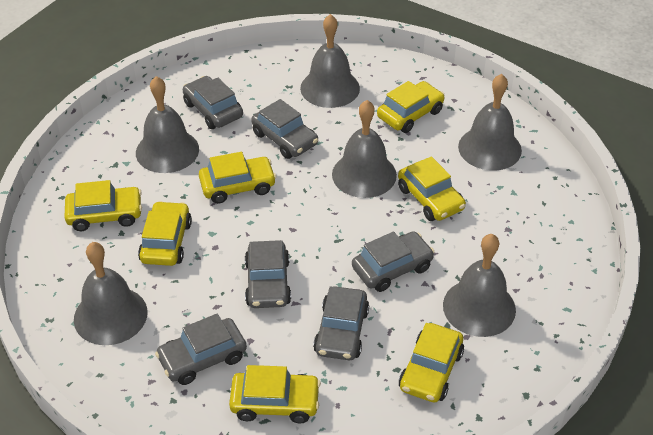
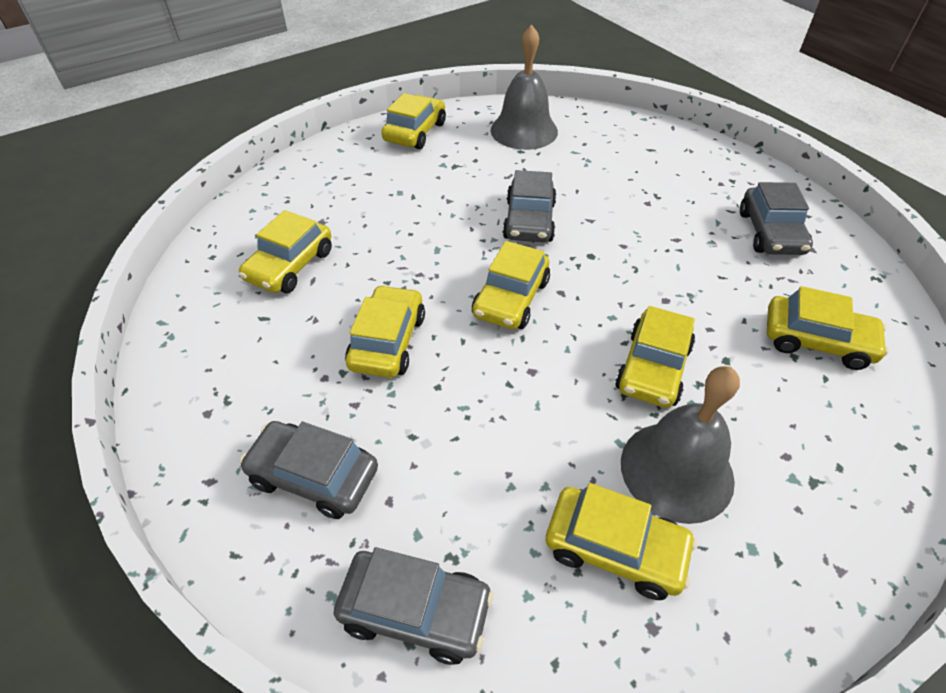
grey bell: 6 -> 2
grey car: 6 -> 4

